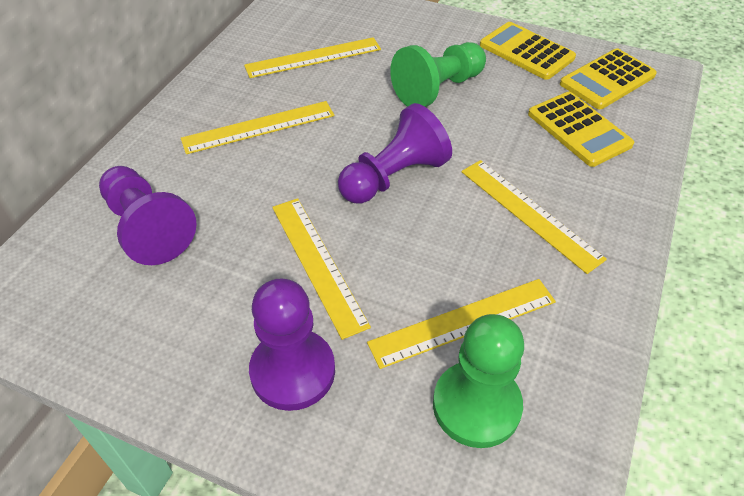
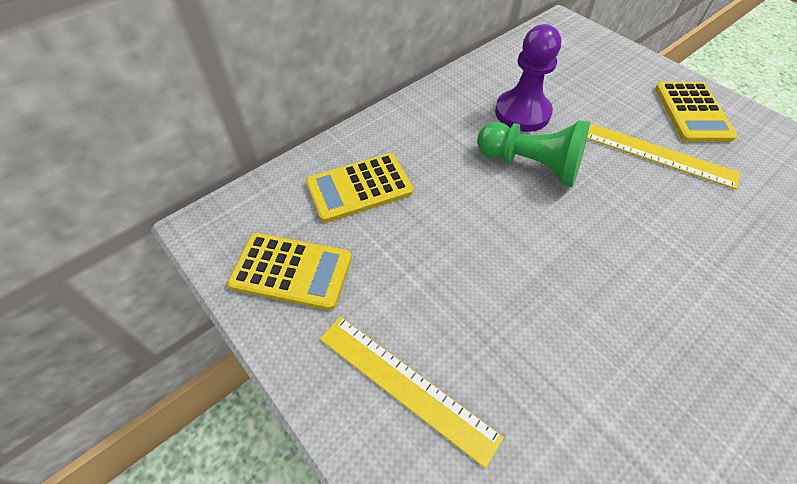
green pawn: 2 -> 1
purple pawn: 3 -> 1
yellow ruler: 5 -> 2

